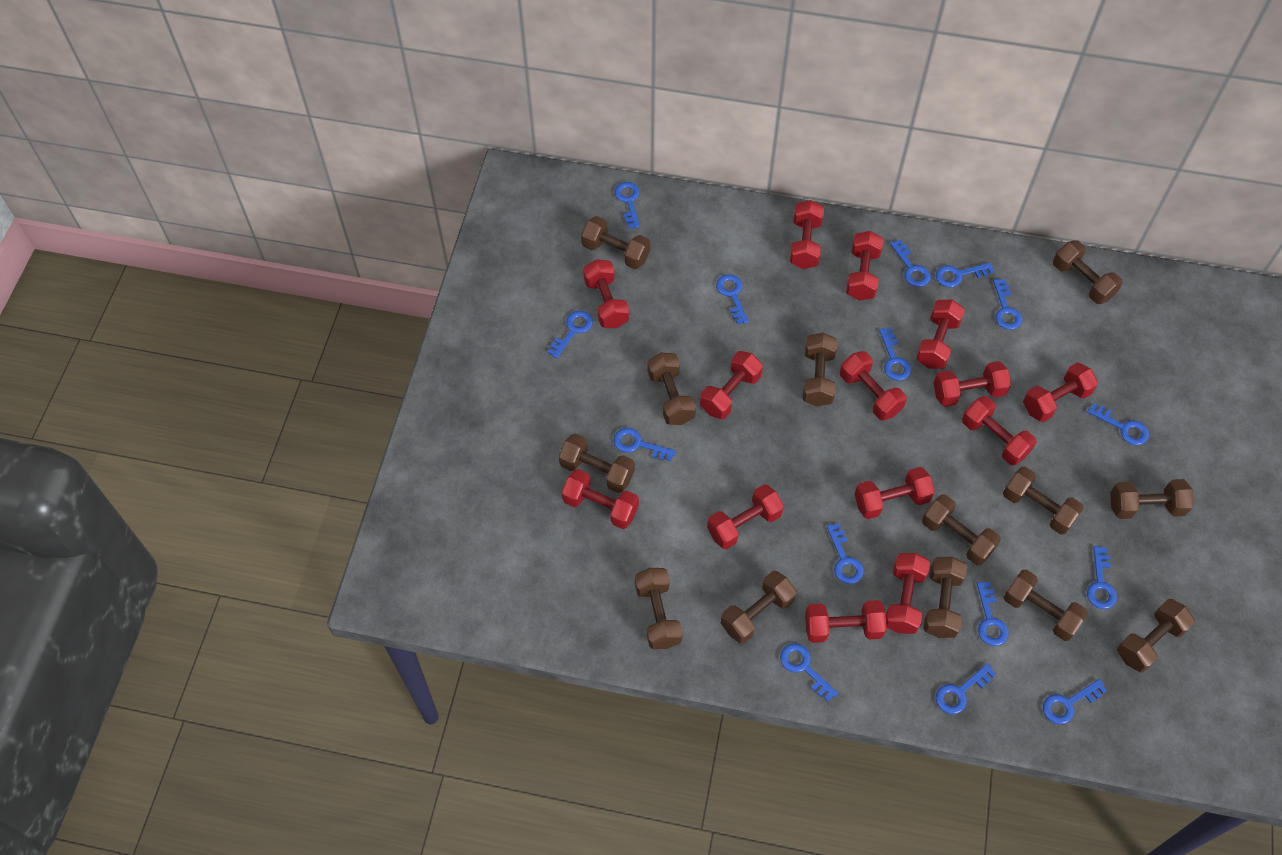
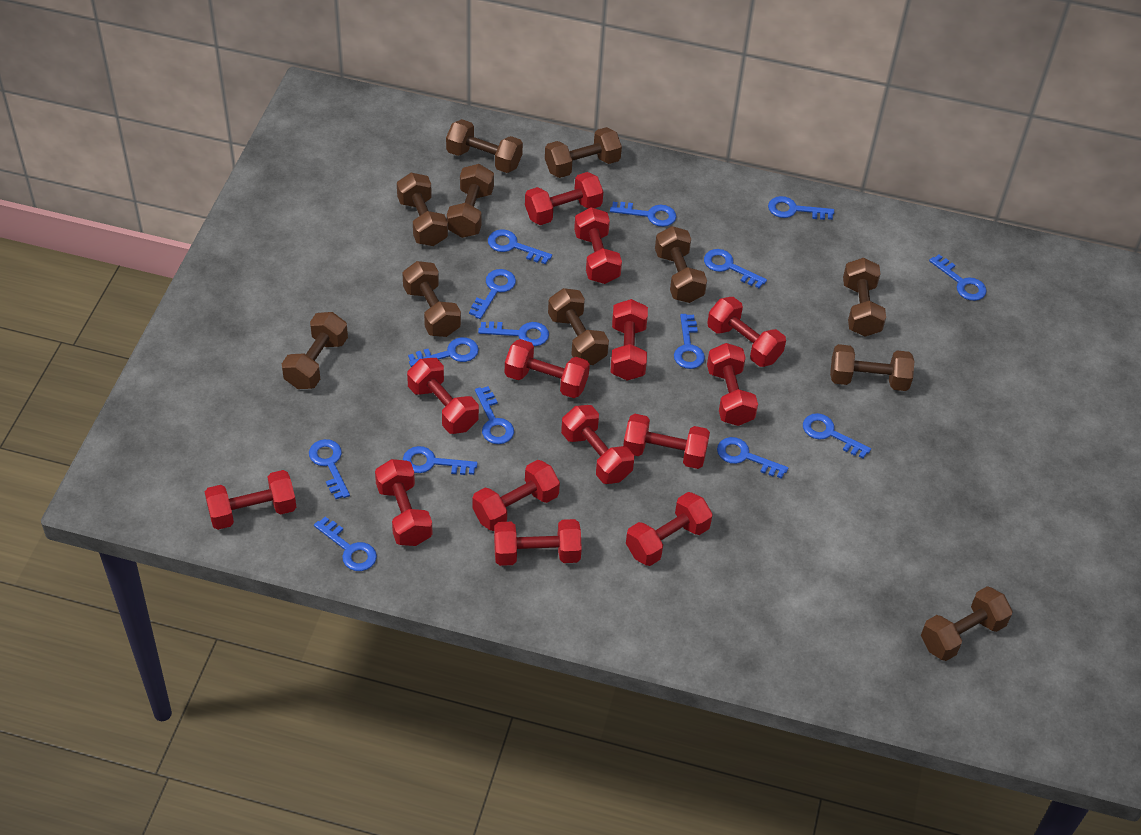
brown dumbbell: 13 -> 11

